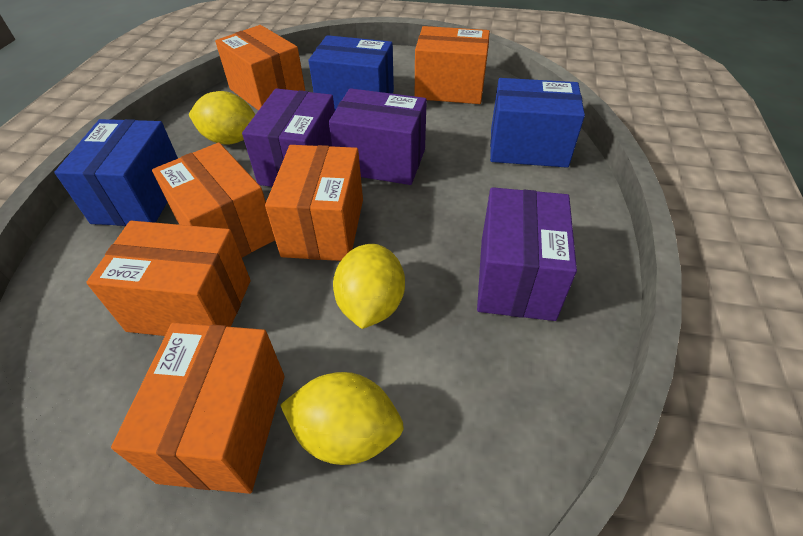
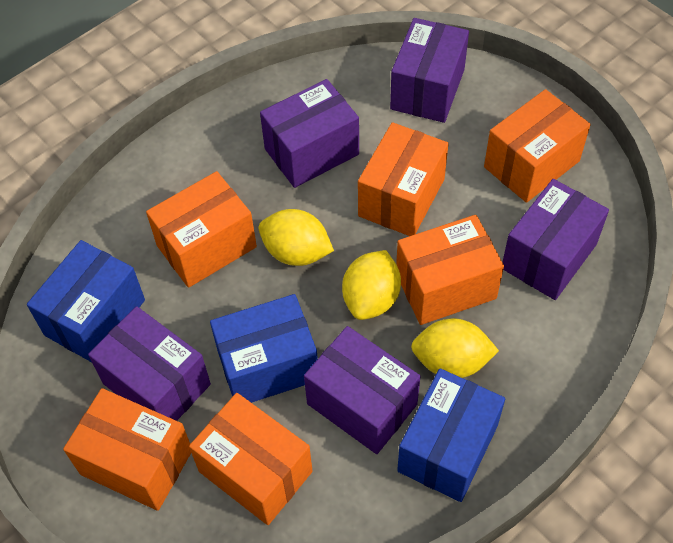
purple box: 3 -> 5

